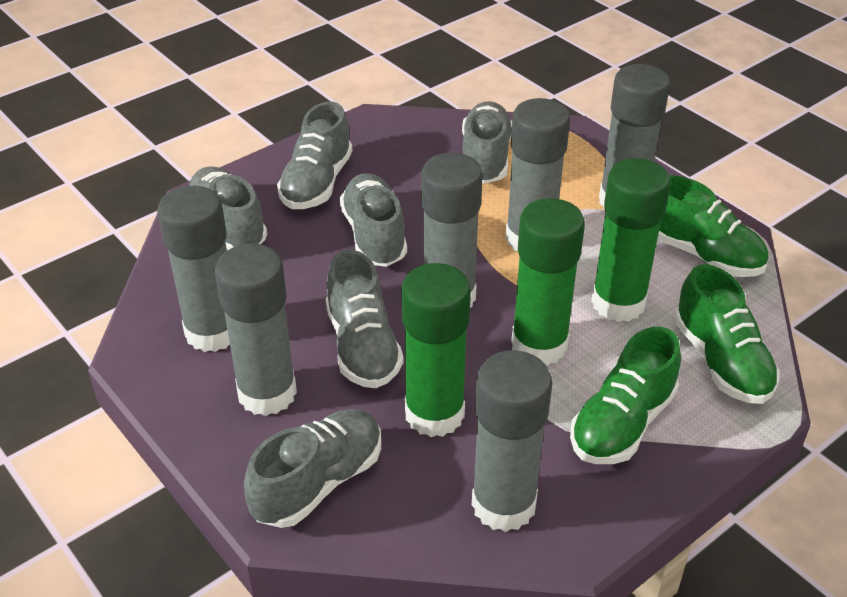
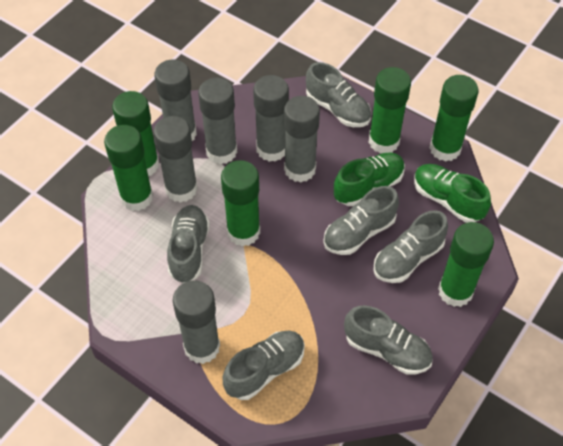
green glue stick: 3 -> 6
green shoe: 3 -> 2

